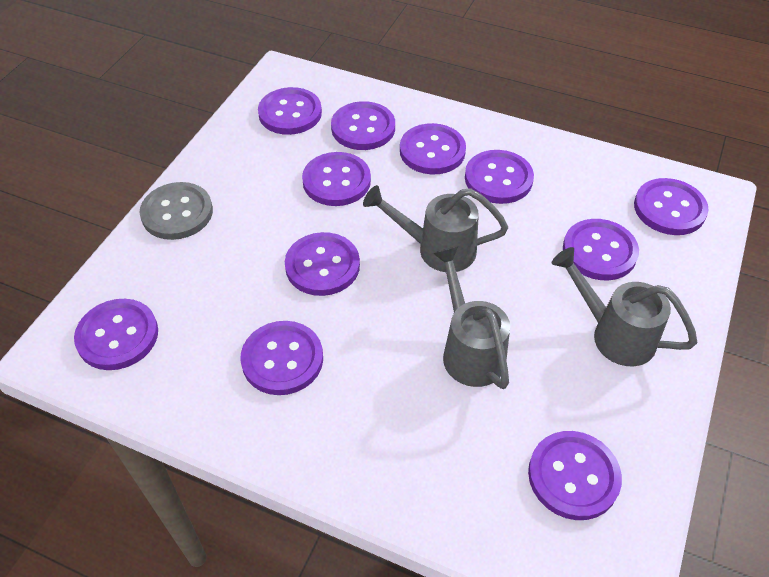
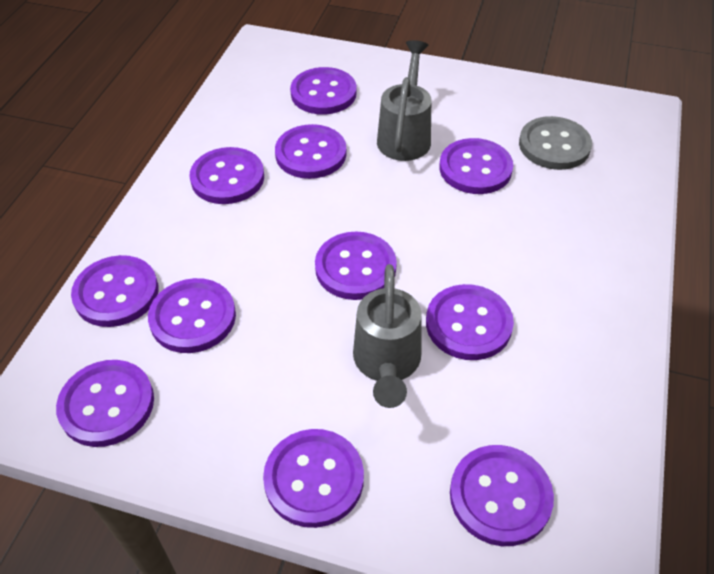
grey watering can: 3 -> 2

